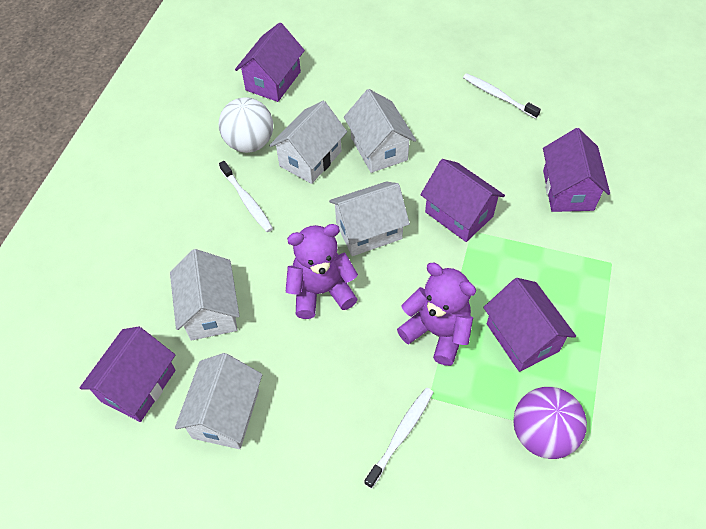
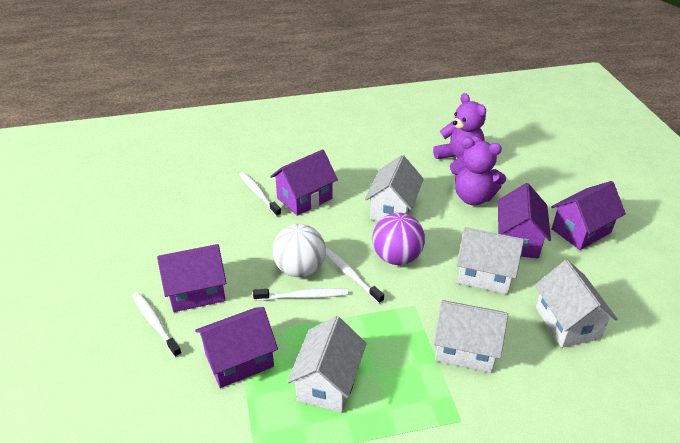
white toothbrush: 3 -> 4

